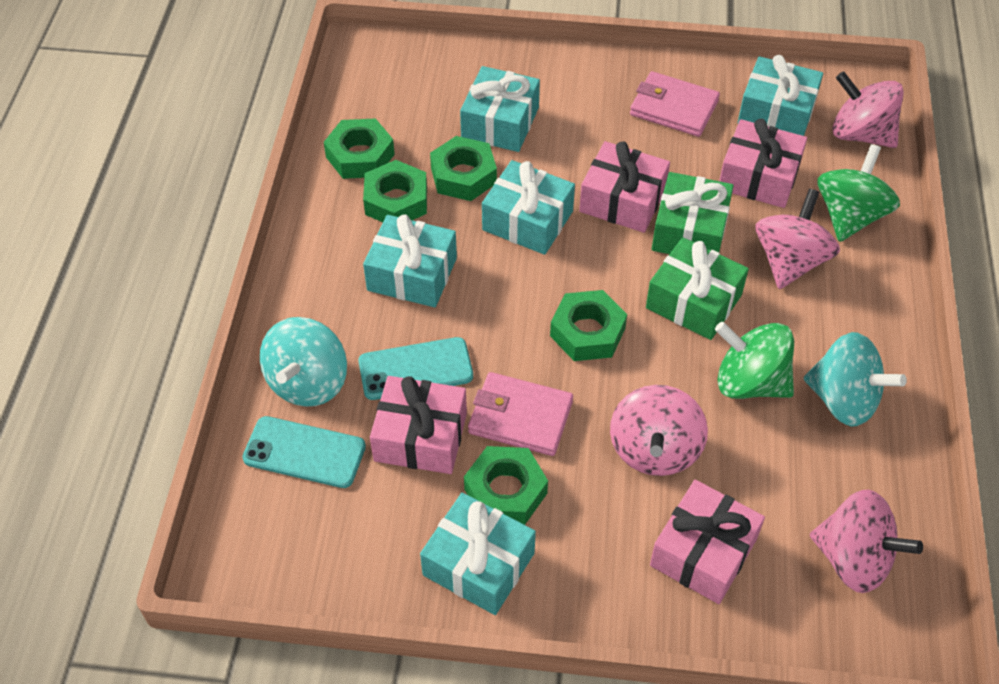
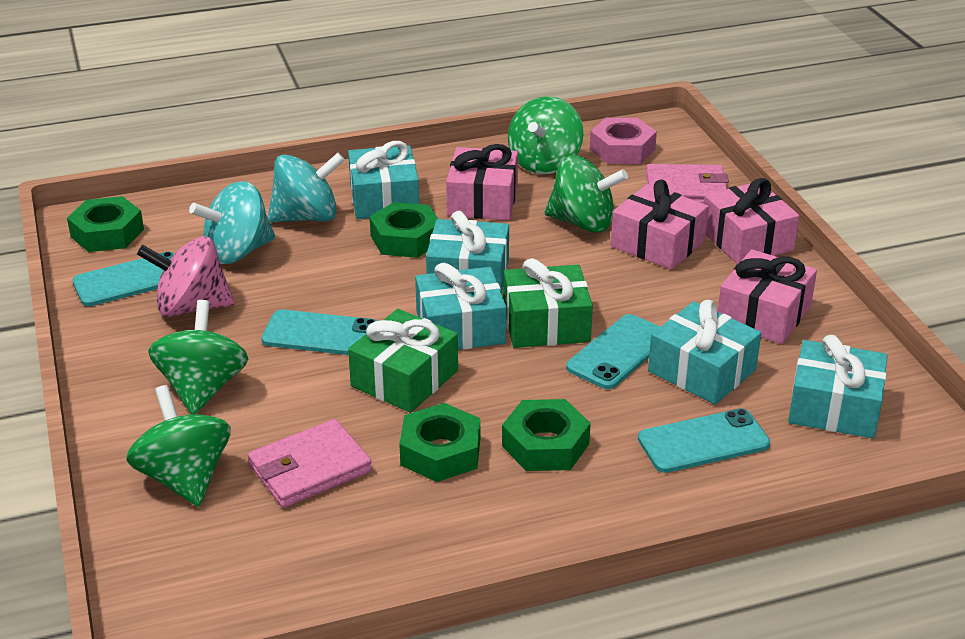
green nut: 5 -> 4
green spinning top: 2 -> 4
pink nut: 0 -> 1
pink spinning top: 4 -> 1
turquoise phone: 2 -> 4

